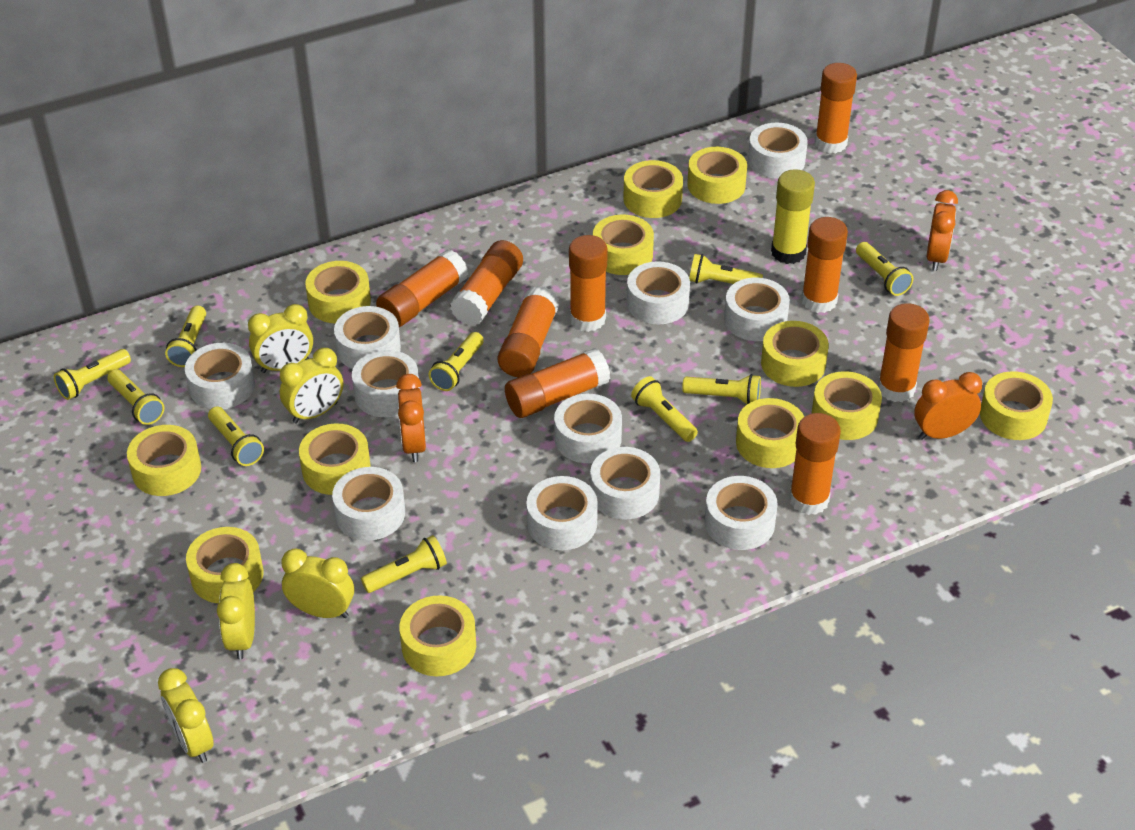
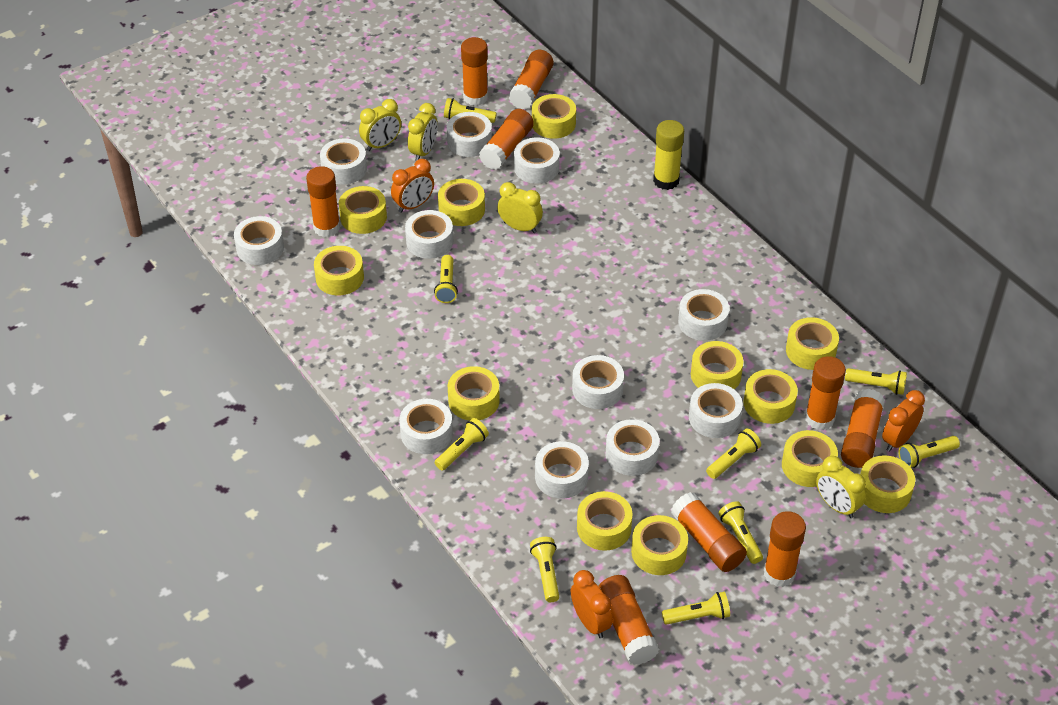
yellow clock: 5 -> 4
yellow flashlight: 10 -> 9

